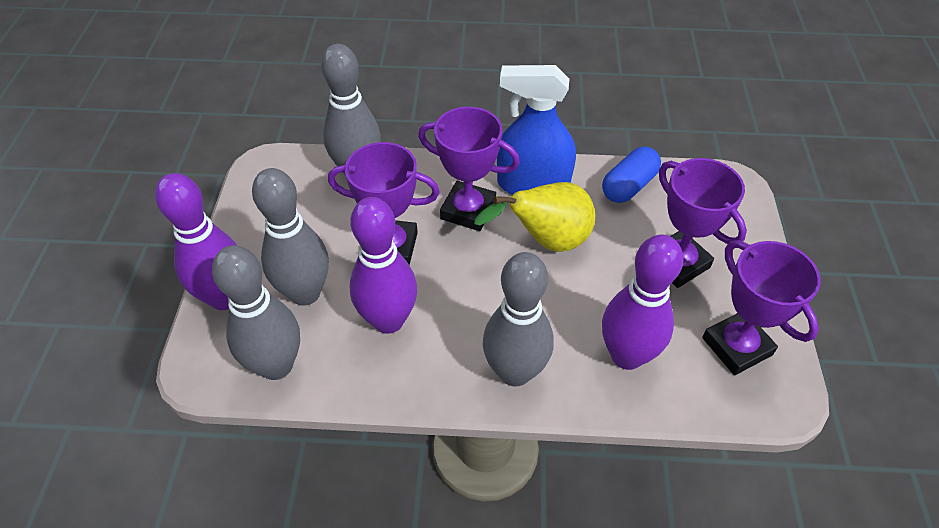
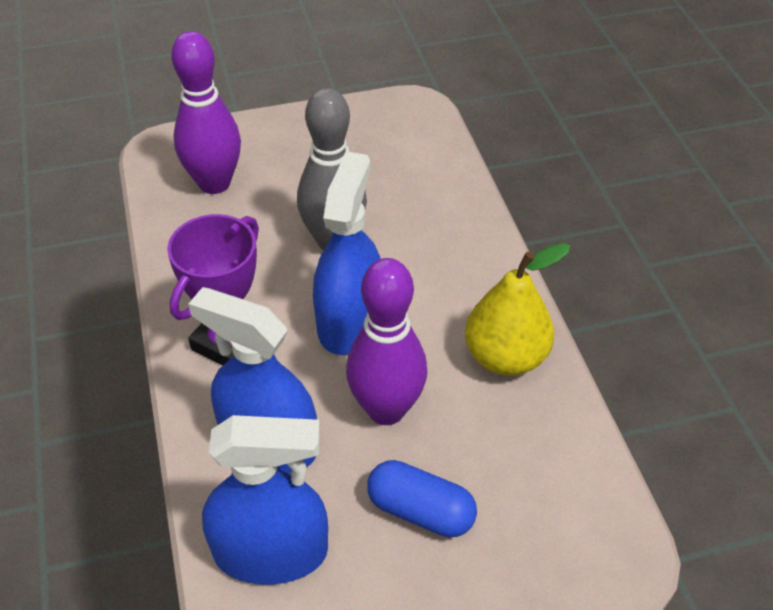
blue spray bottle: 1 -> 3
grey bowling pin: 4 -> 1
purple bowling pin: 3 -> 2
purple trophy: 4 -> 1

